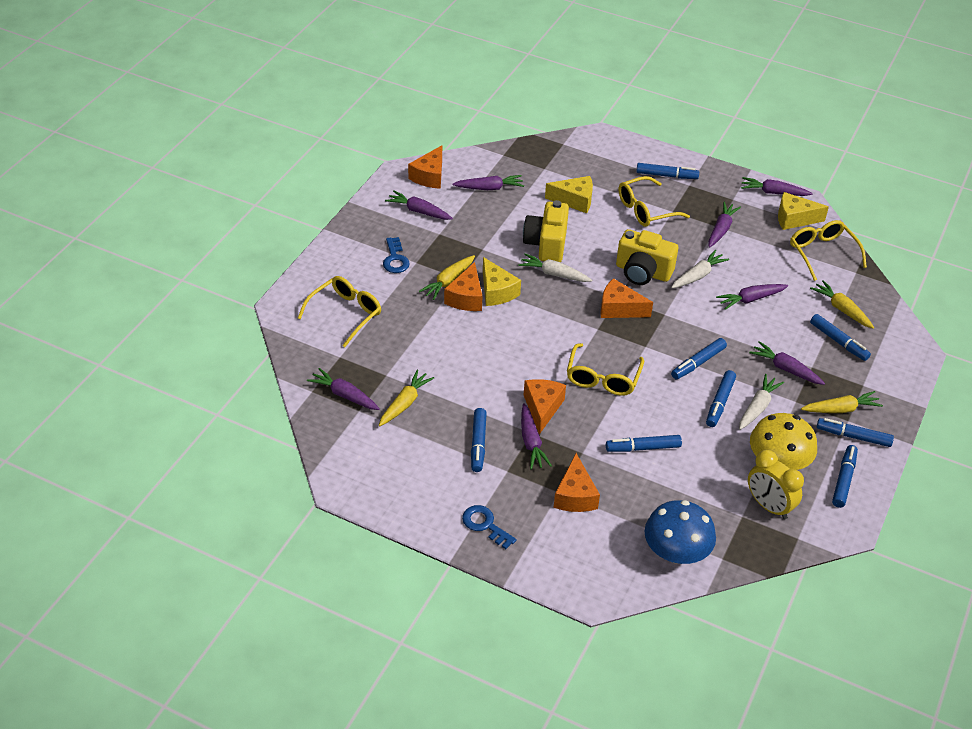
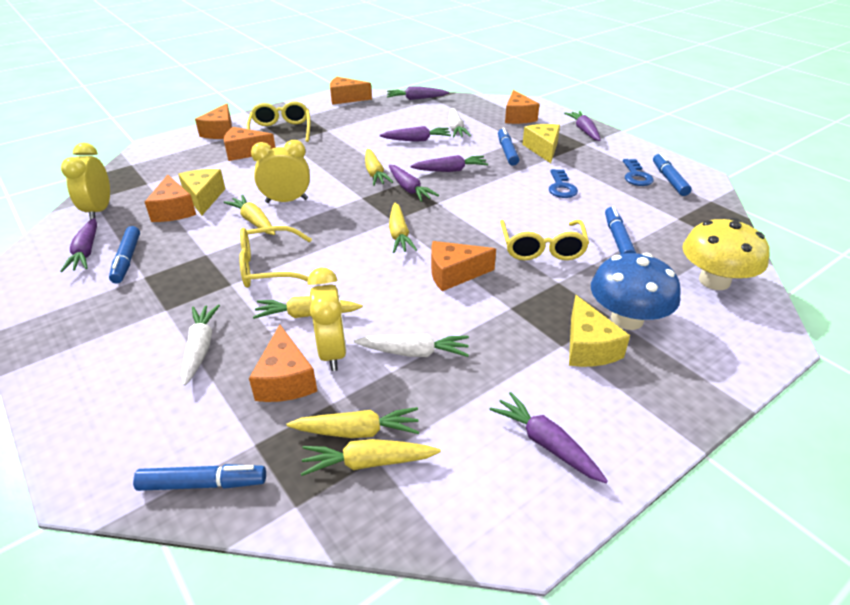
blue marker: 8 -> 5
orange cheese: 5 -> 7
purple carrot: 8 -> 7
yellow camera: 2 -> 0
yellow carrot: 4 -> 6
yellow clock: 1 -> 3
yellow glasses: 4 -> 3

